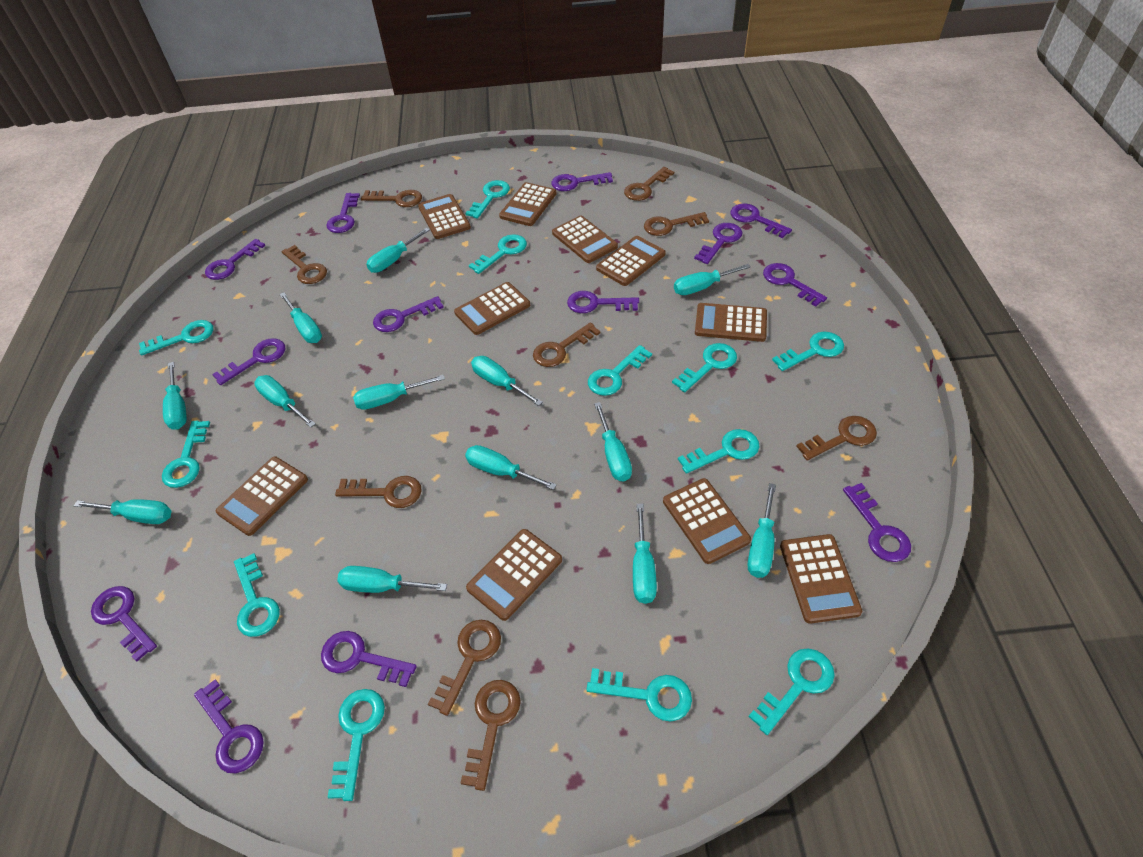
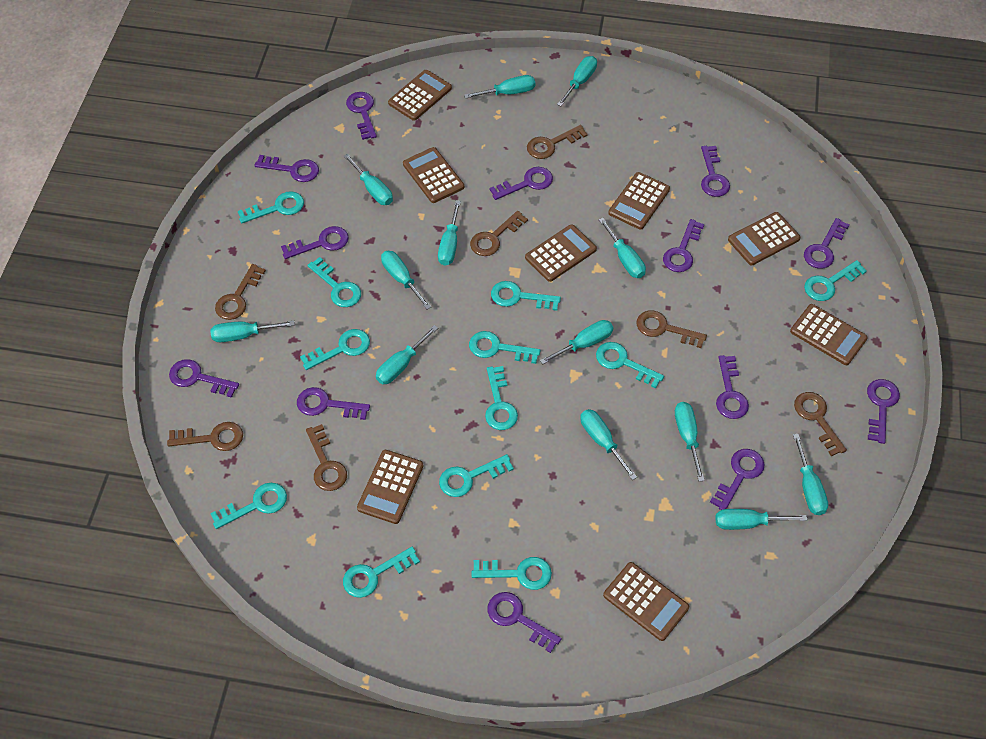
brown calculator: 10 -> 8
brown key: 9 -> 7

